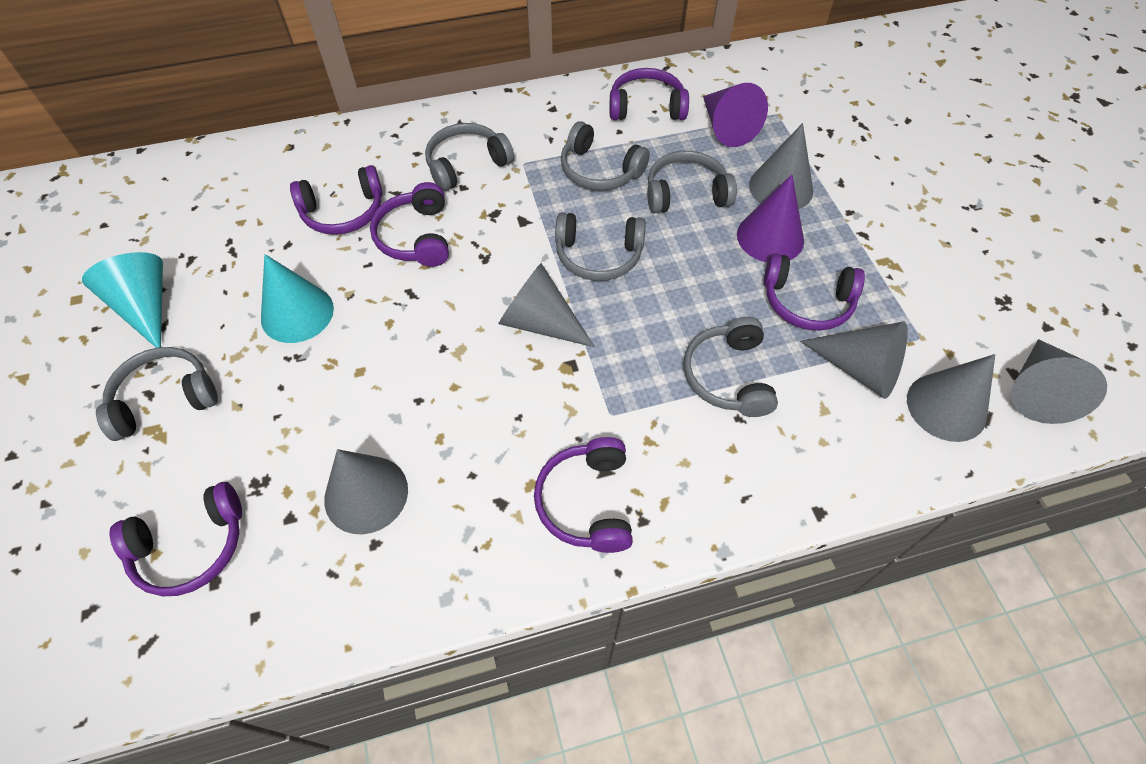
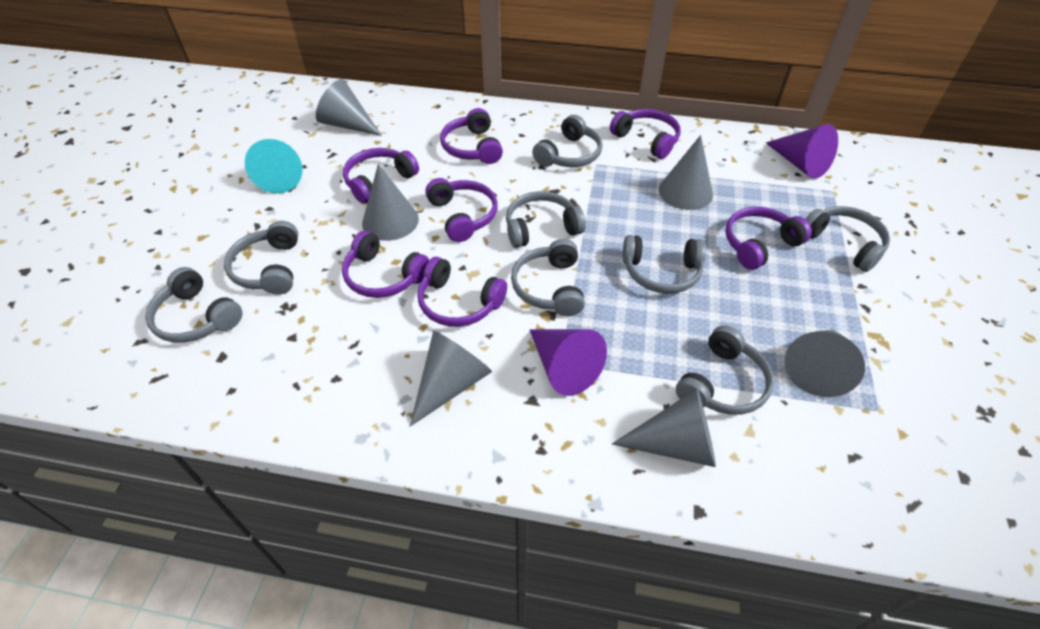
grey headphones: 6 -> 8
purple headphones: 6 -> 7
turquoise cone: 2 -> 1

